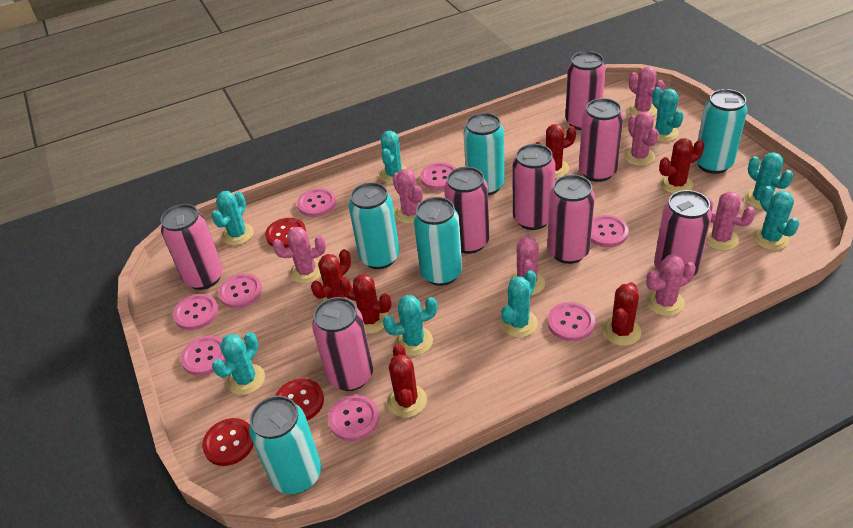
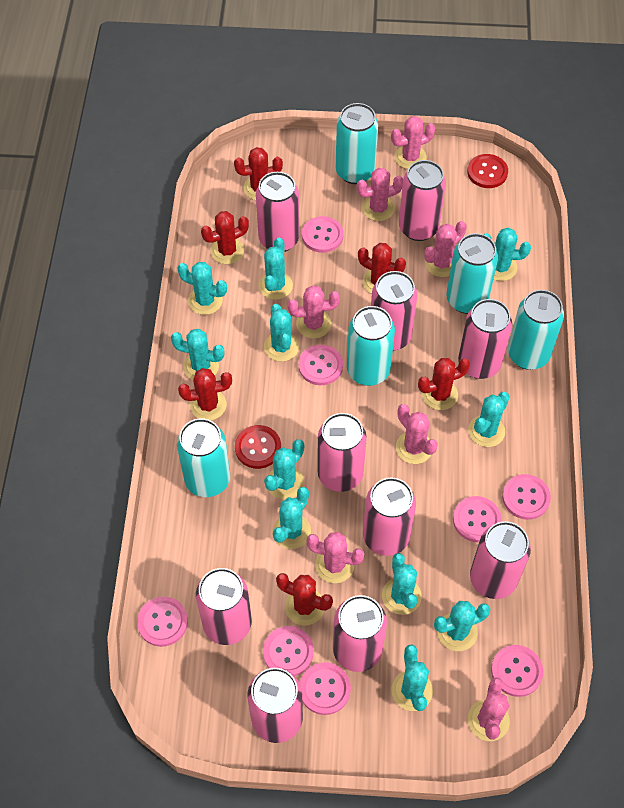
pink can: 8 -> 10
red button: 3 -> 2
turquoise cactus: 8 -> 11

